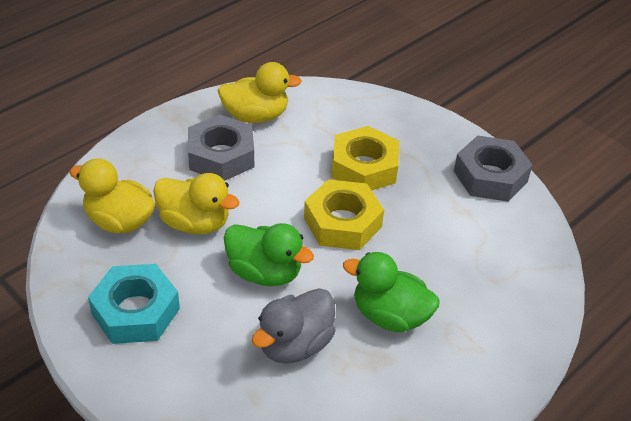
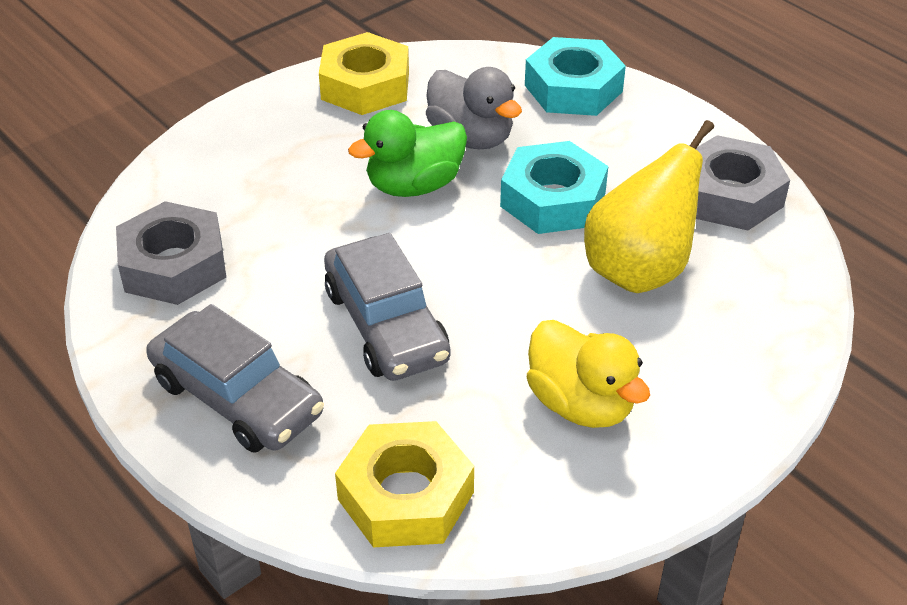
green duck: 2 -> 1
grey car: 0 -> 2
turquoise nut: 1 -> 2
yellow duck: 3 -> 1
yellow pear: 0 -> 1

